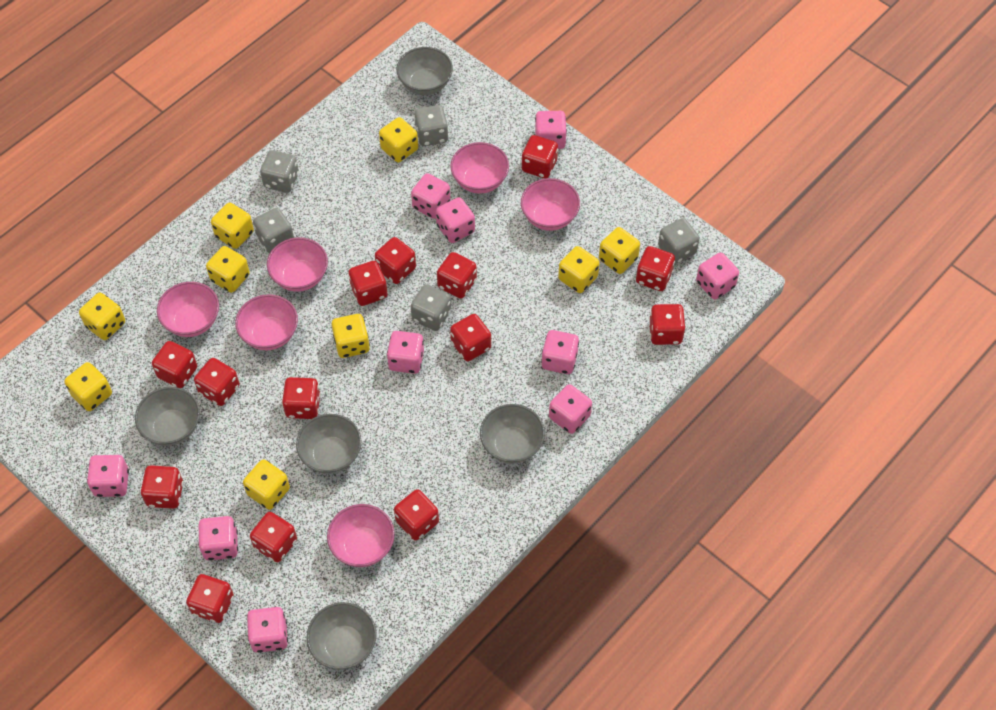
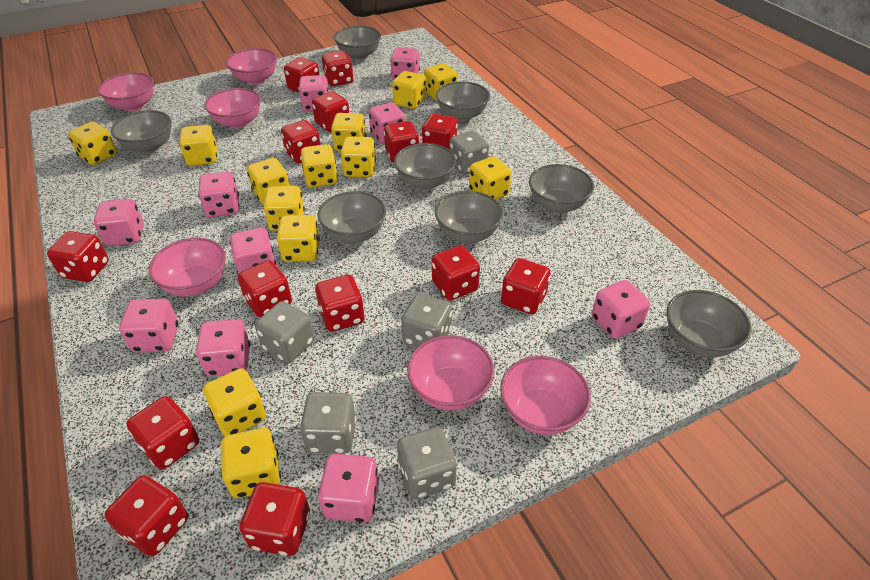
grey bowl: 5 -> 8
yellow dice: 9 -> 13

